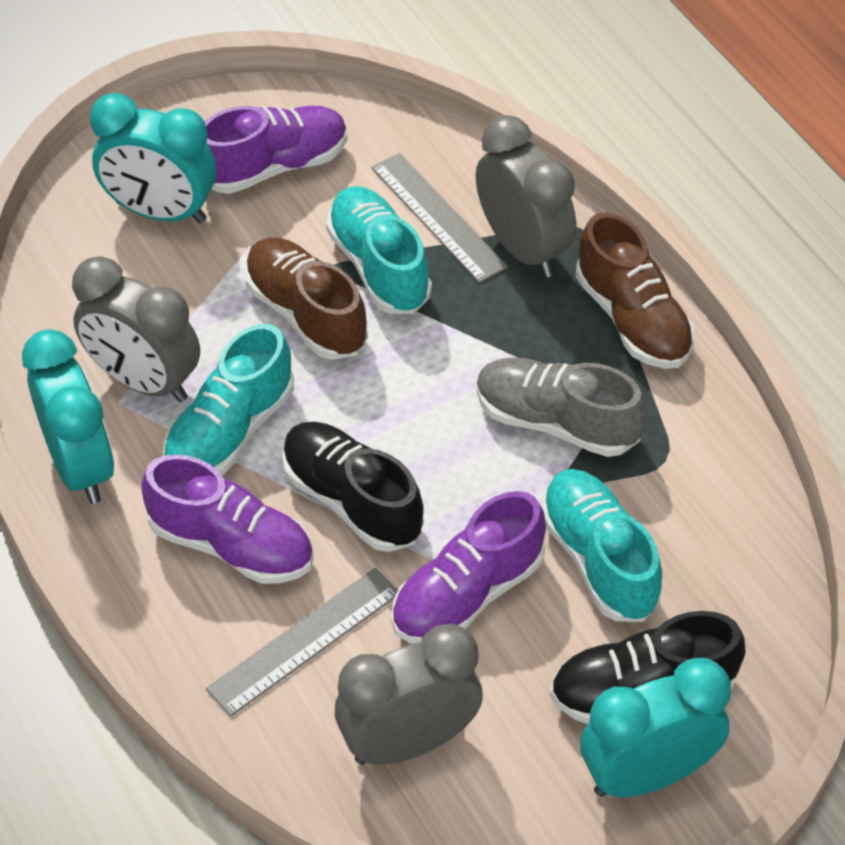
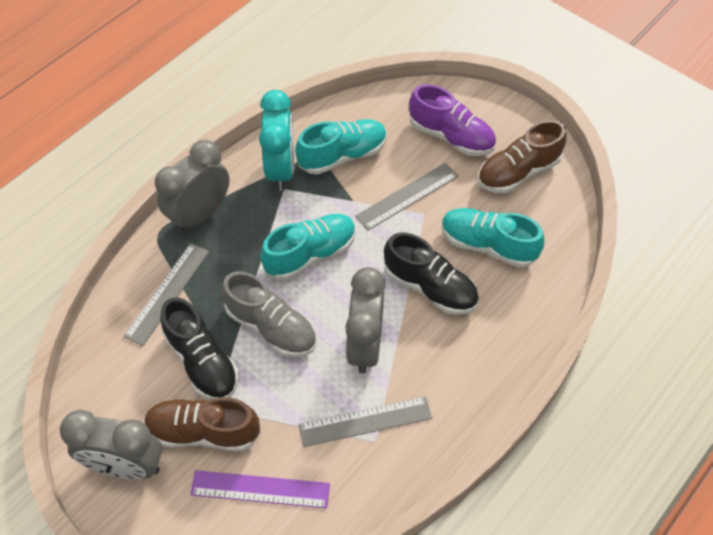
grey ruler: 2 -> 3
purple ruler: 0 -> 1
purple shoe: 3 -> 1
turquoise clock: 3 -> 1

